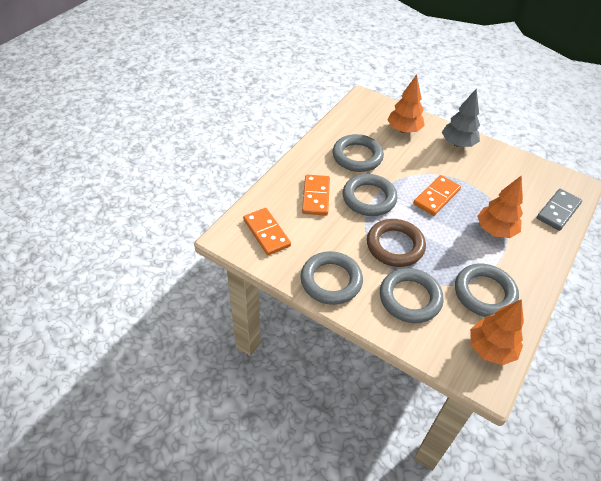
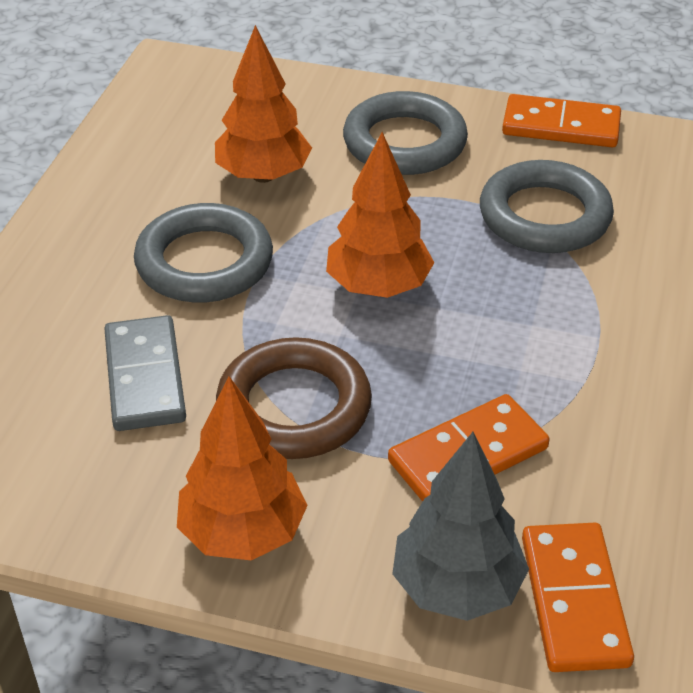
grey ring: 5 -> 3

